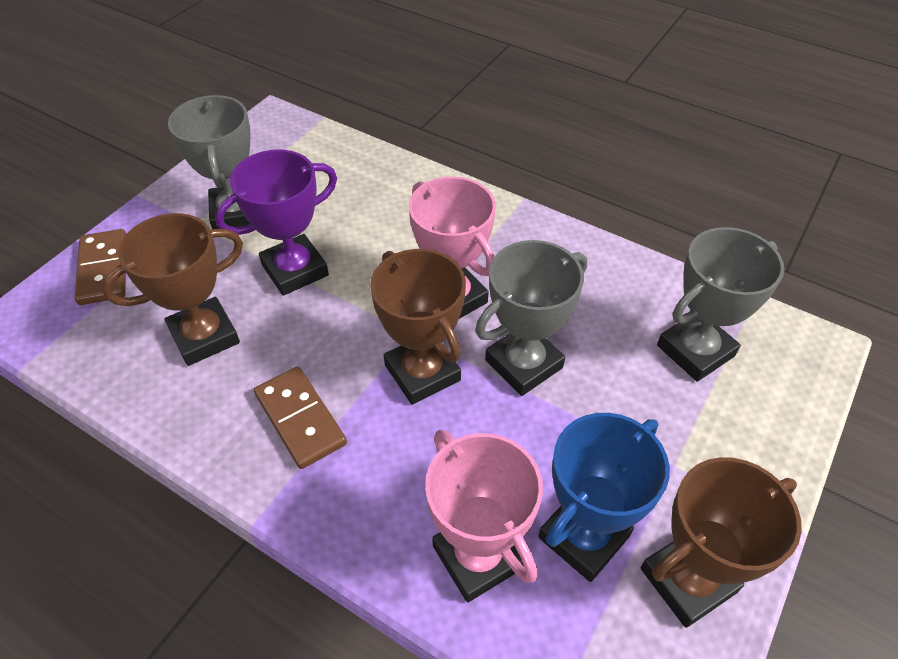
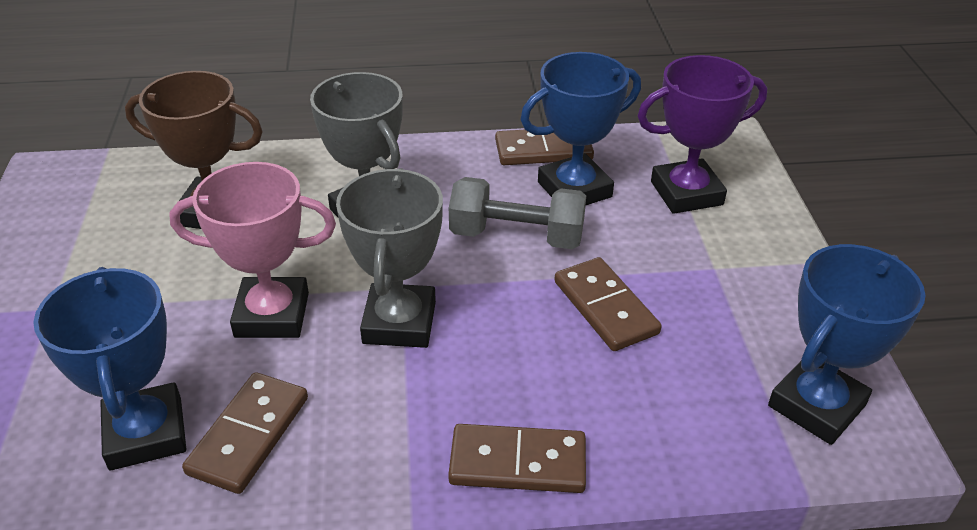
blue trophy: 1 -> 3
brown domino: 2 -> 4
brown trophy: 3 -> 1
grey dumbbell: 0 -> 1
grey trophy: 3 -> 2
pink trophy: 2 -> 1

